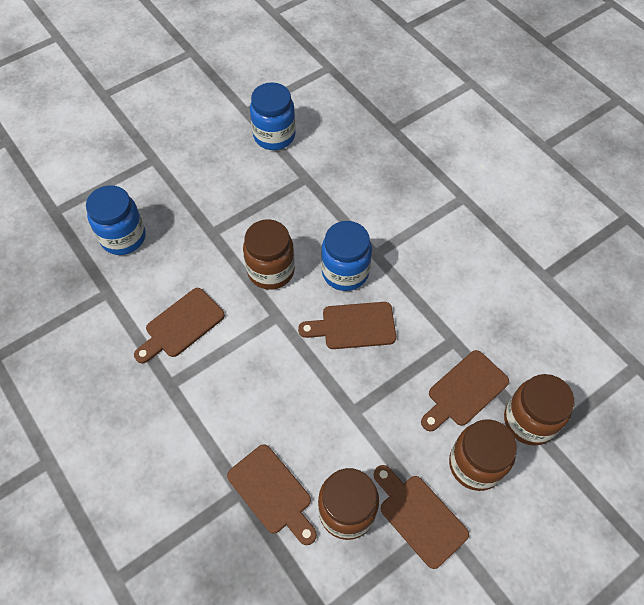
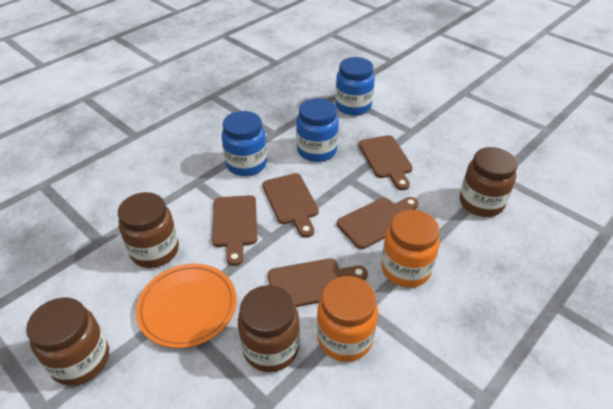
orange jar: 0 -> 2
orange plate: 0 -> 1

